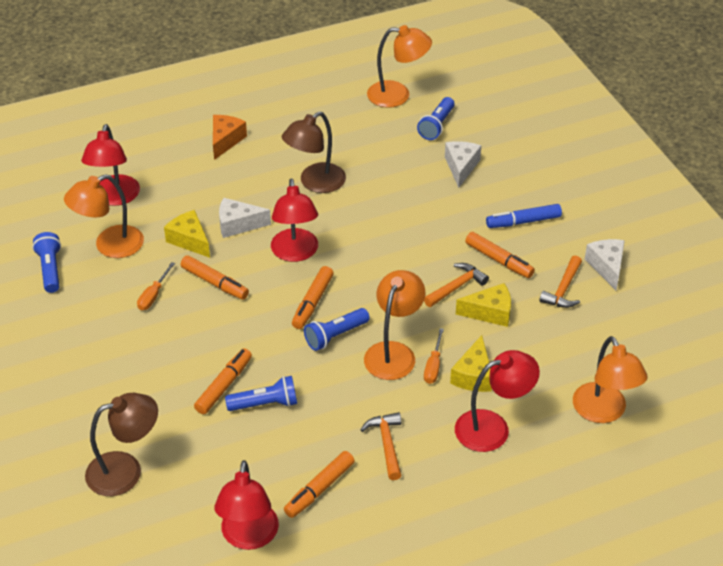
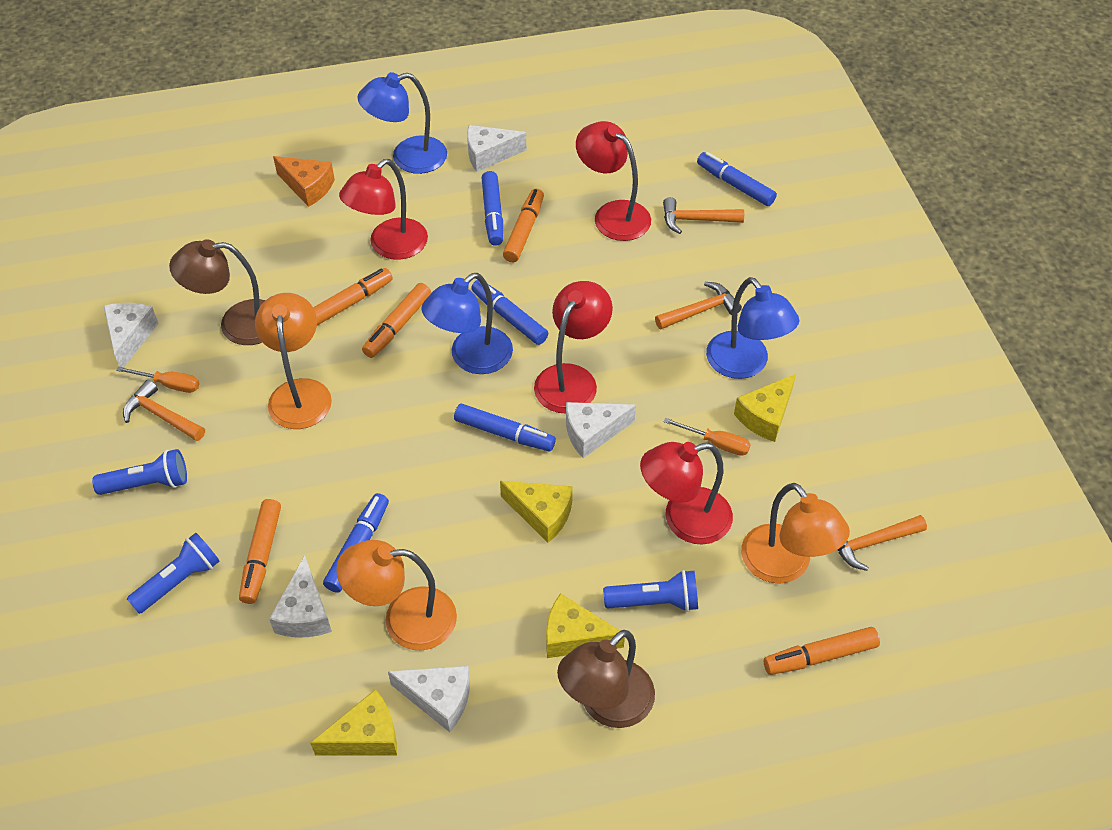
blue flashlight: 4 -> 3
blue lamp: 0 -> 3
blue marker: 1 -> 5
orange hammer: 3 -> 4
orange lamp: 4 -> 3
white cheese: 3 -> 5
yellow cheese: 3 -> 4

